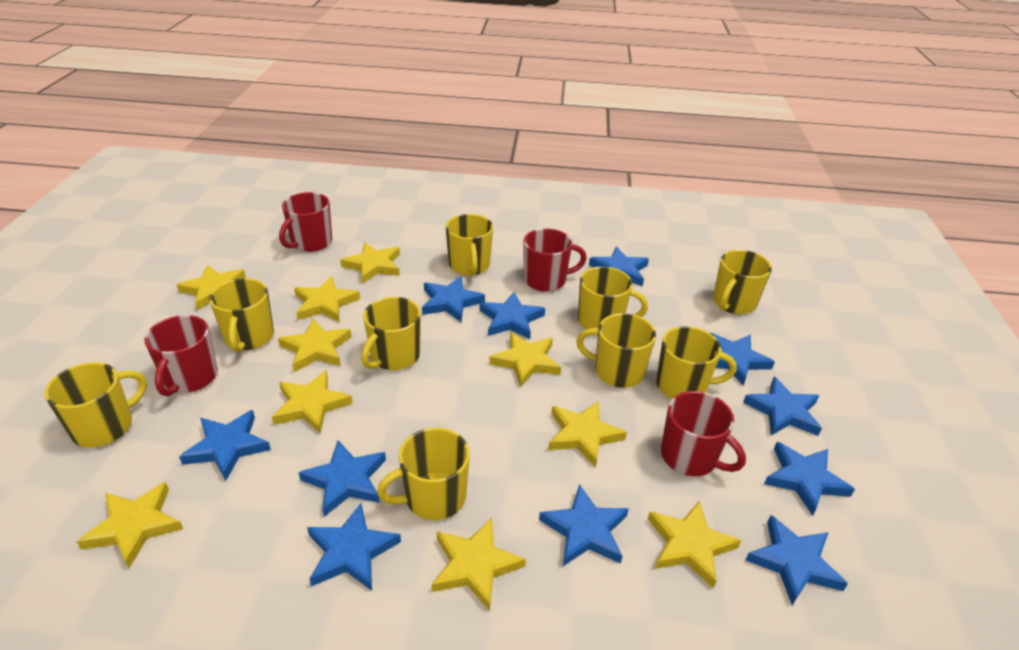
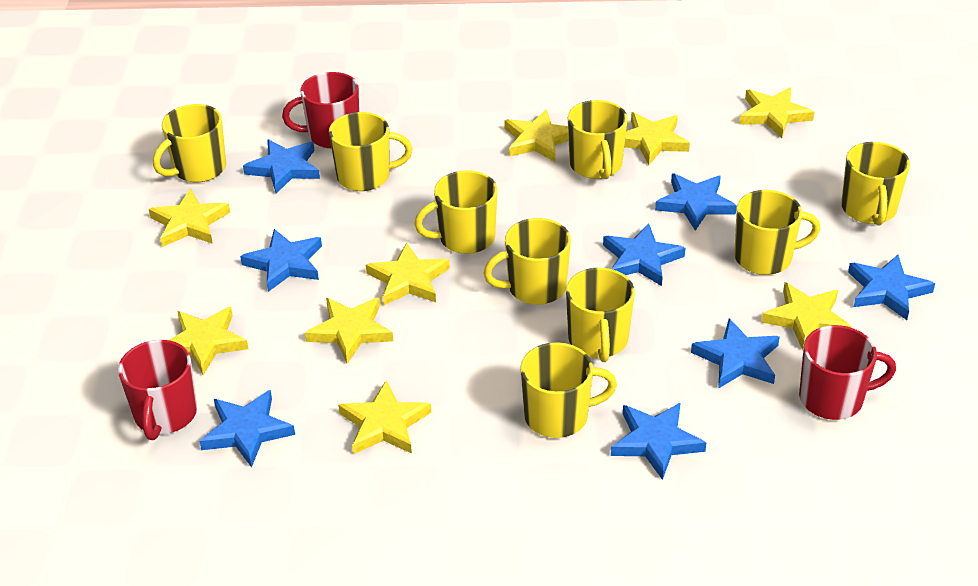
blue star: 11 -> 8
red mug: 4 -> 3
yellow star: 10 -> 9

